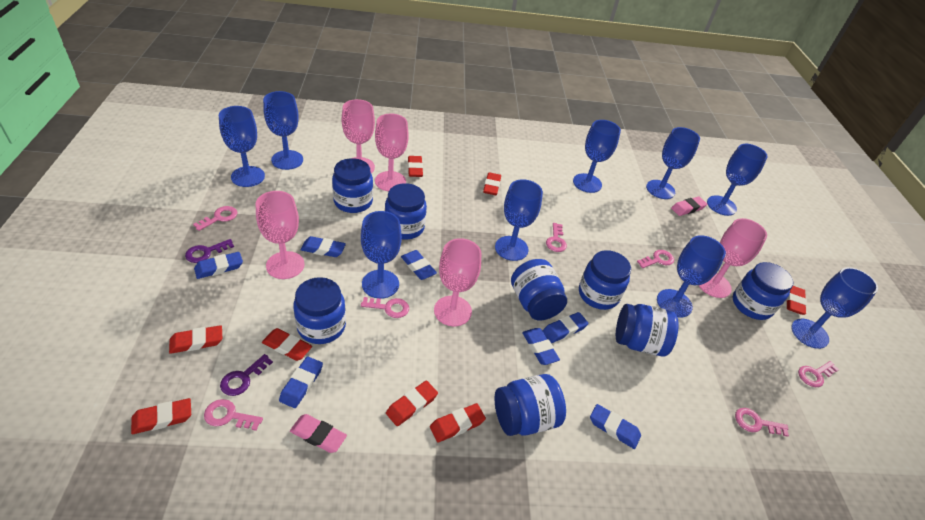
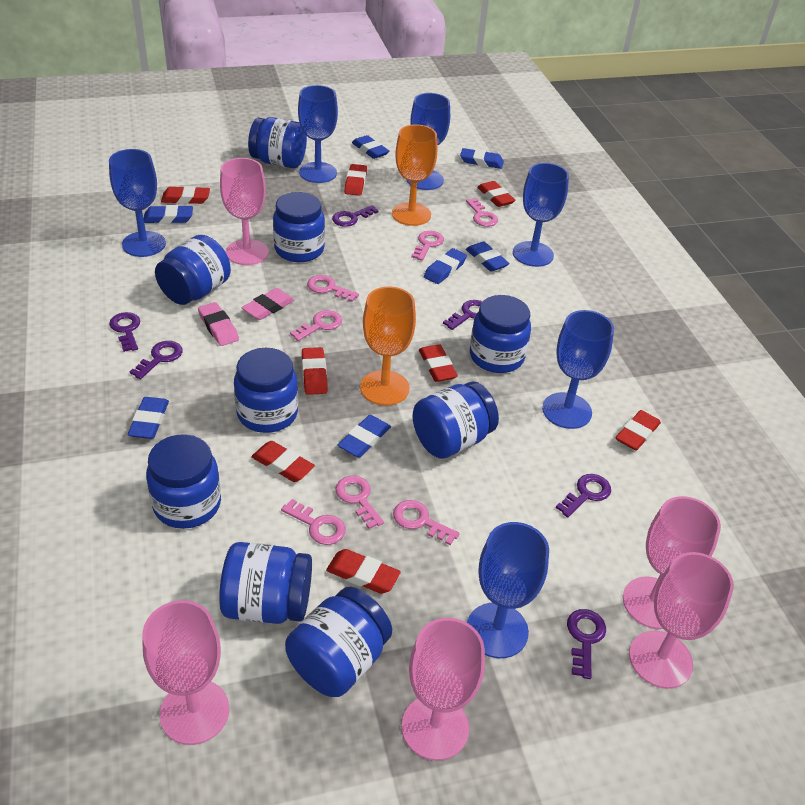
blue goblet: 9 -> 6
blue jar: 8 -> 9
orange goblet: 0 -> 2
purple key: 2 -> 6

